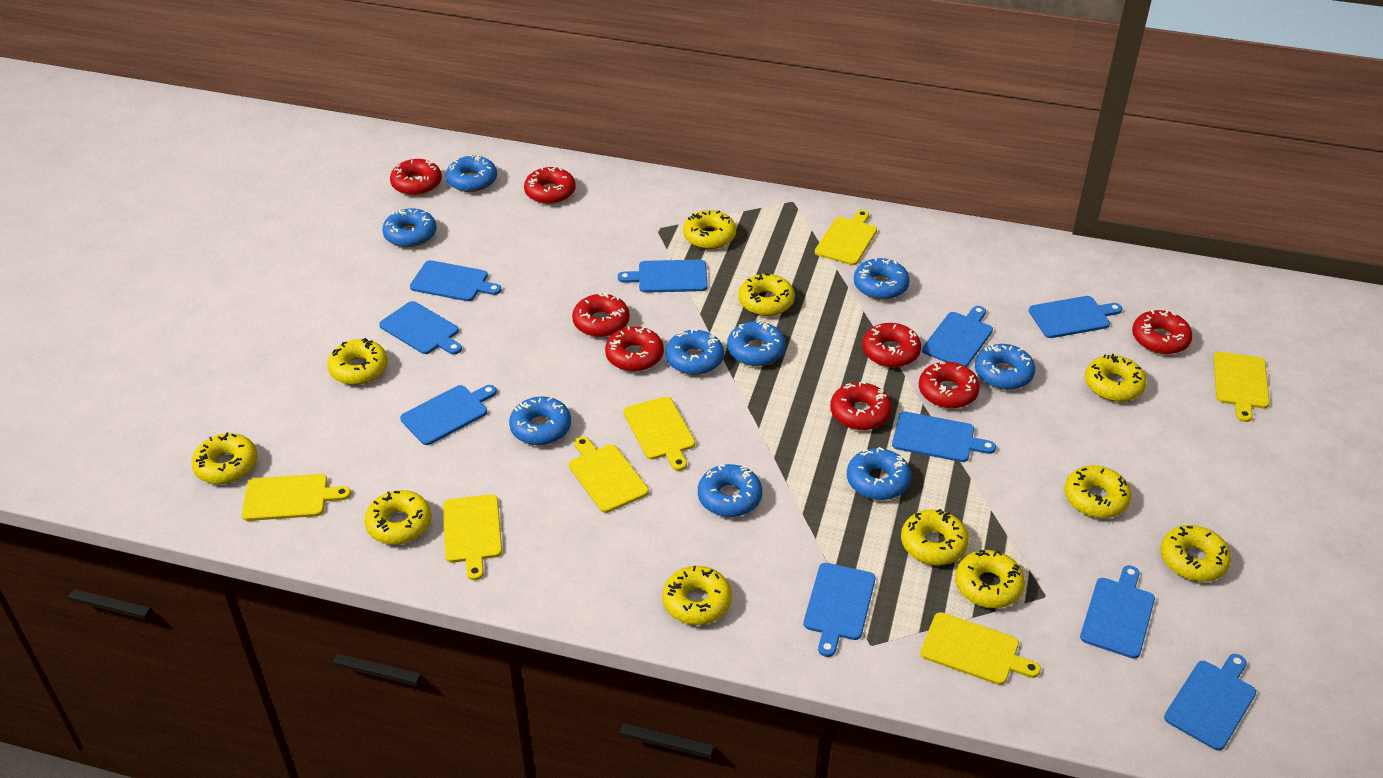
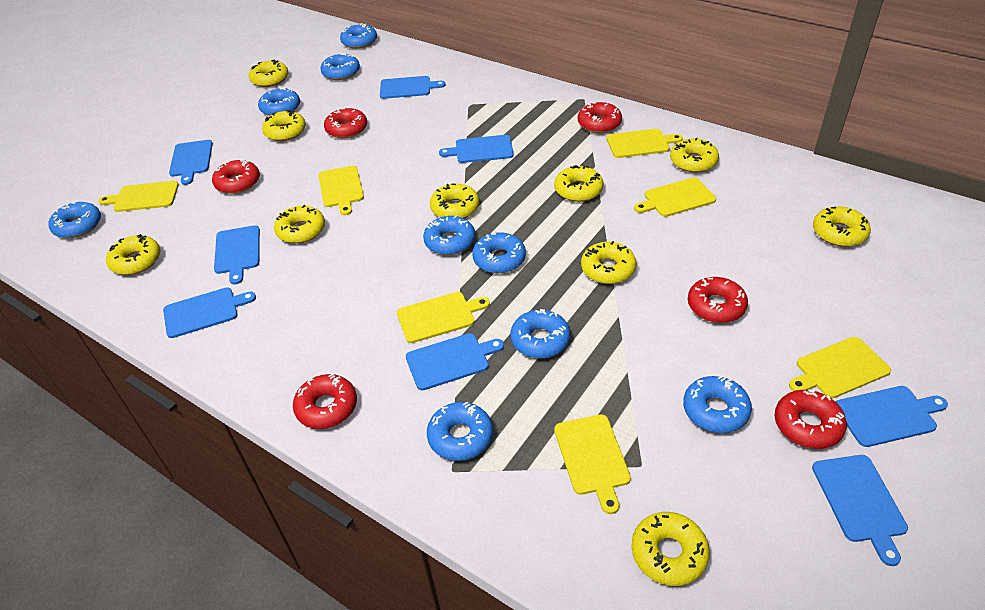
blue cutting board: 10 -> 8
red donut: 8 -> 6
yellow donut: 11 -> 10

